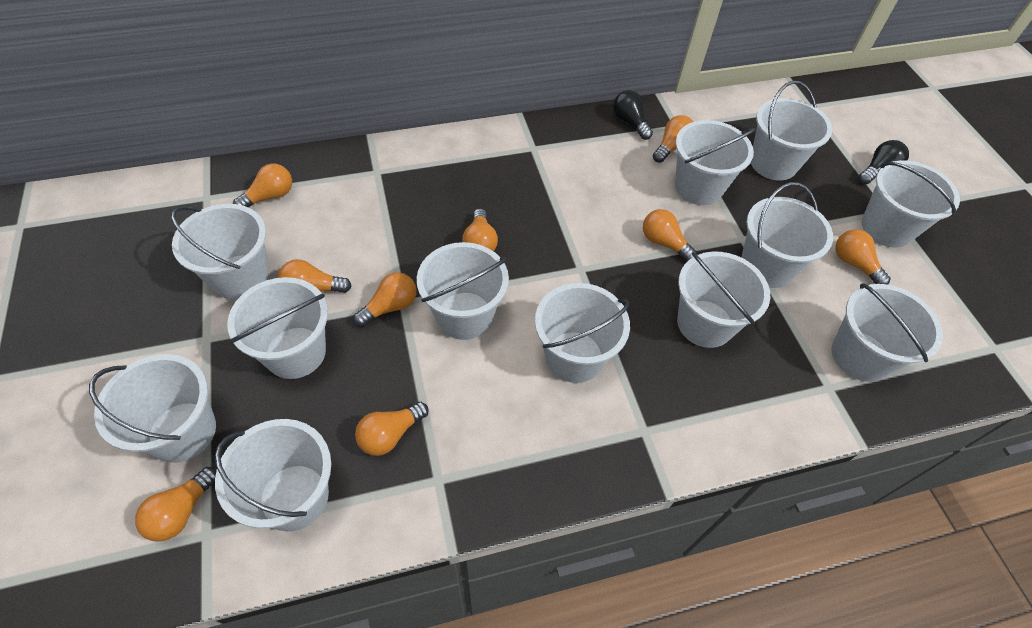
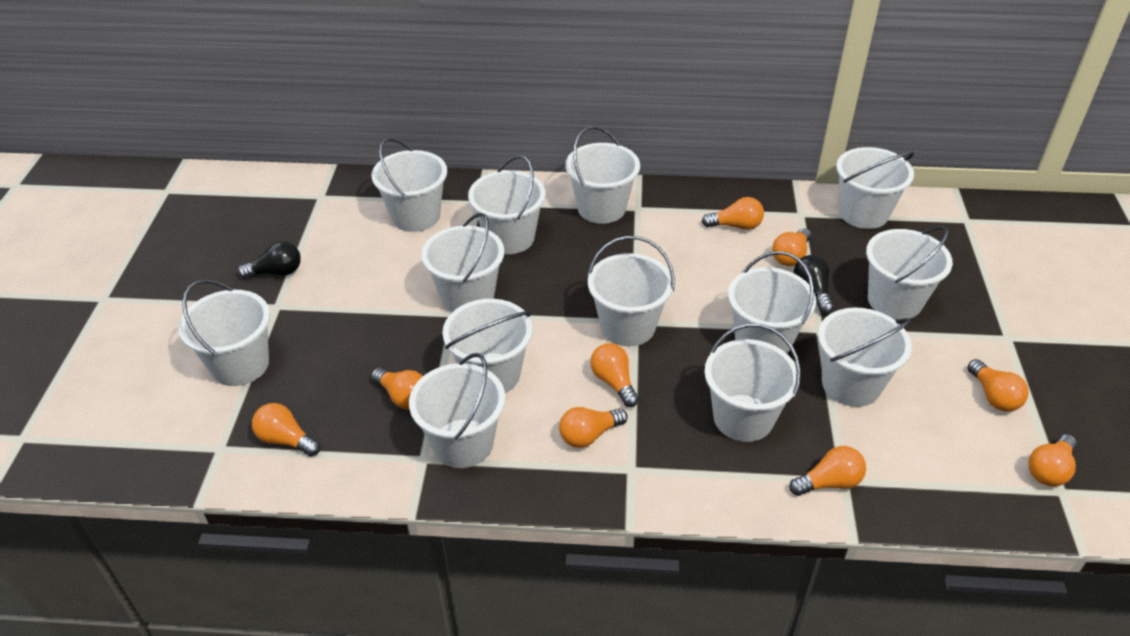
white bucket: 12 -> 13

